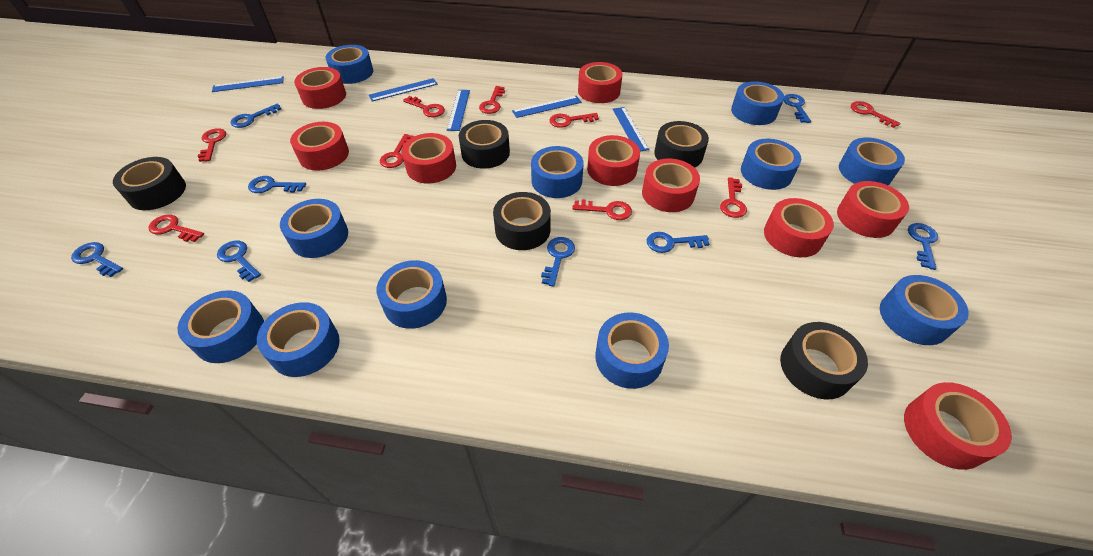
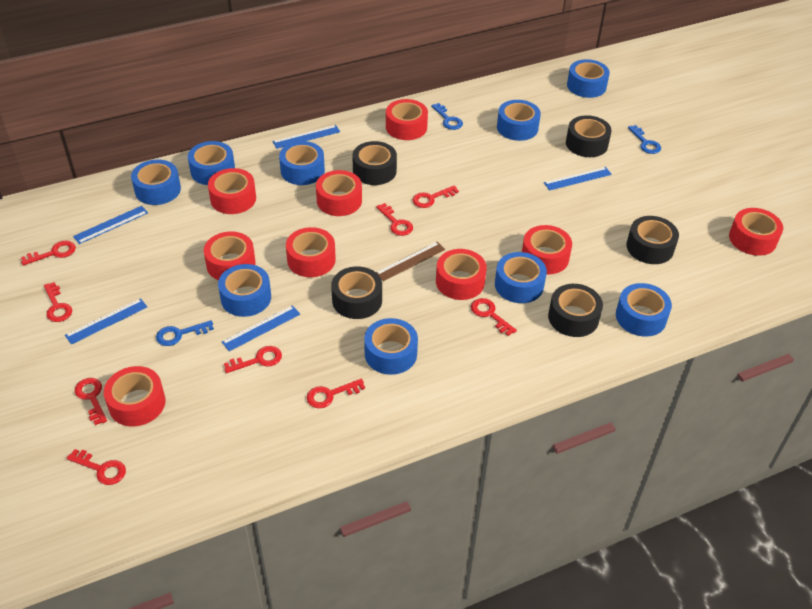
blue key: 8 -> 3
blue tape: 11 -> 9
brown ruler: 0 -> 1

